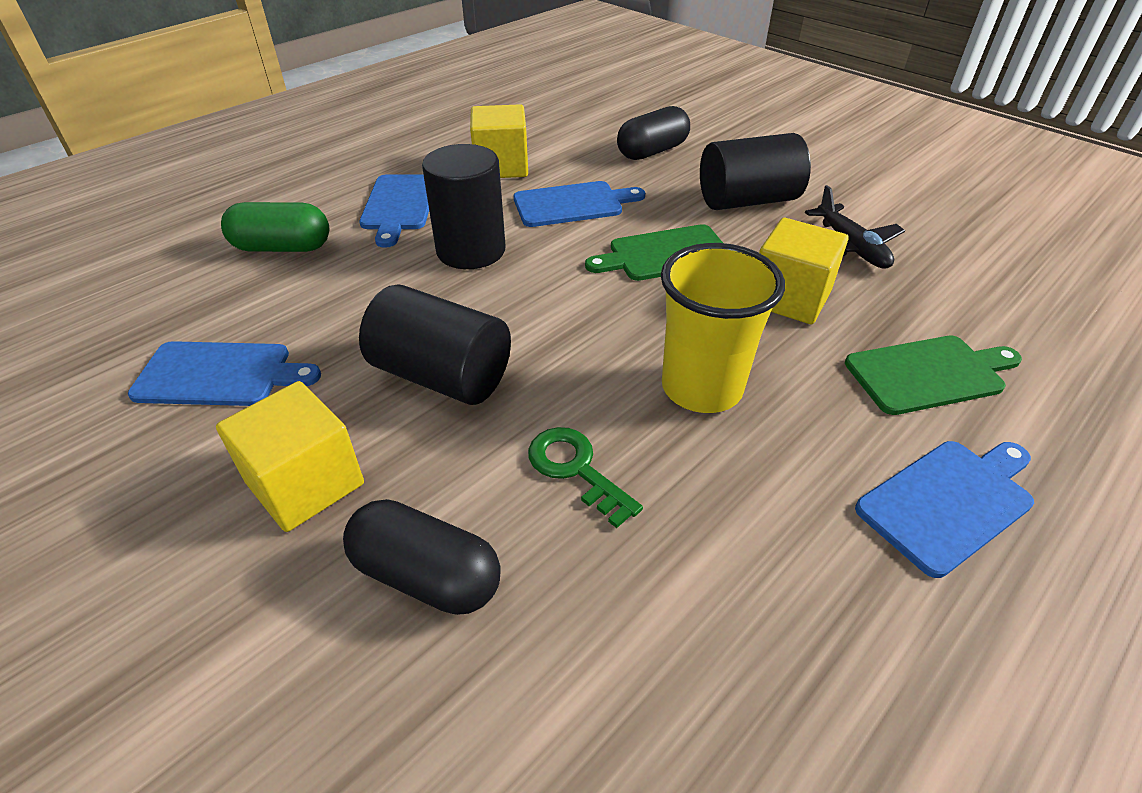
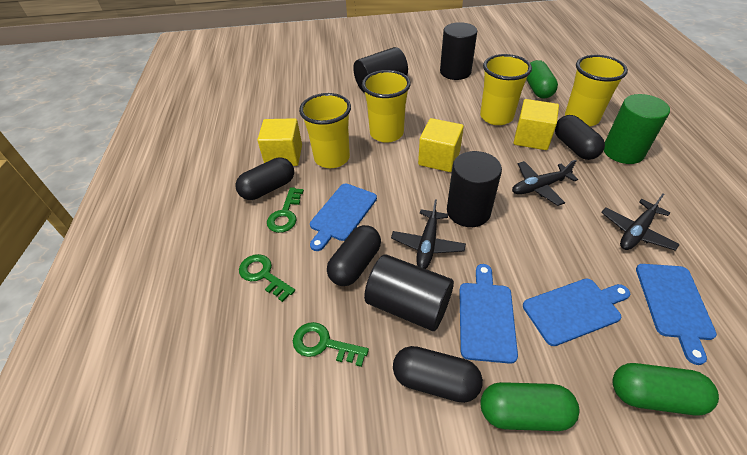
black capsule: 2 -> 4
black cylinder: 3 -> 4
black plane: 1 -> 3
green capsule: 1 -> 3
green cutting board: 2 -> 0
green cylinder: 0 -> 1
green key: 1 -> 3
yellow cup: 1 -> 4

